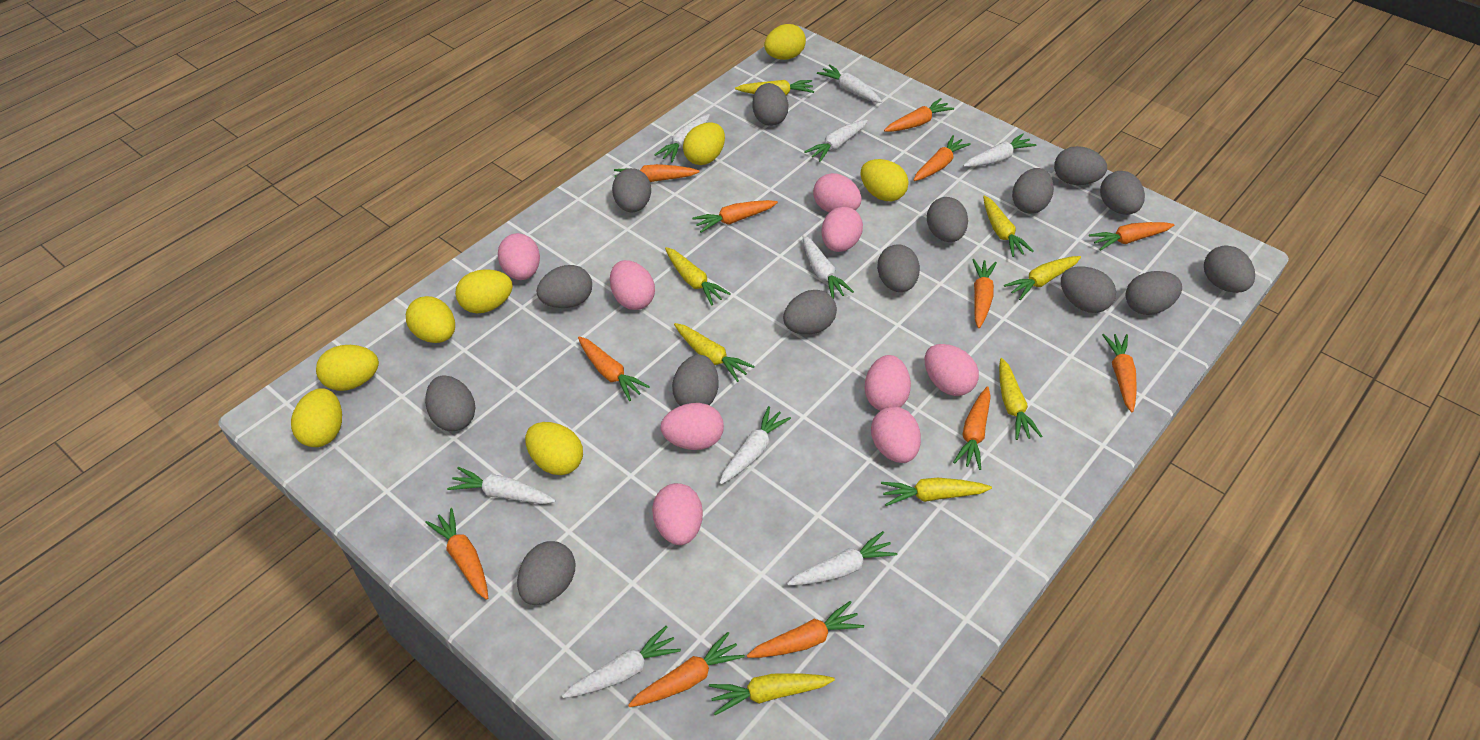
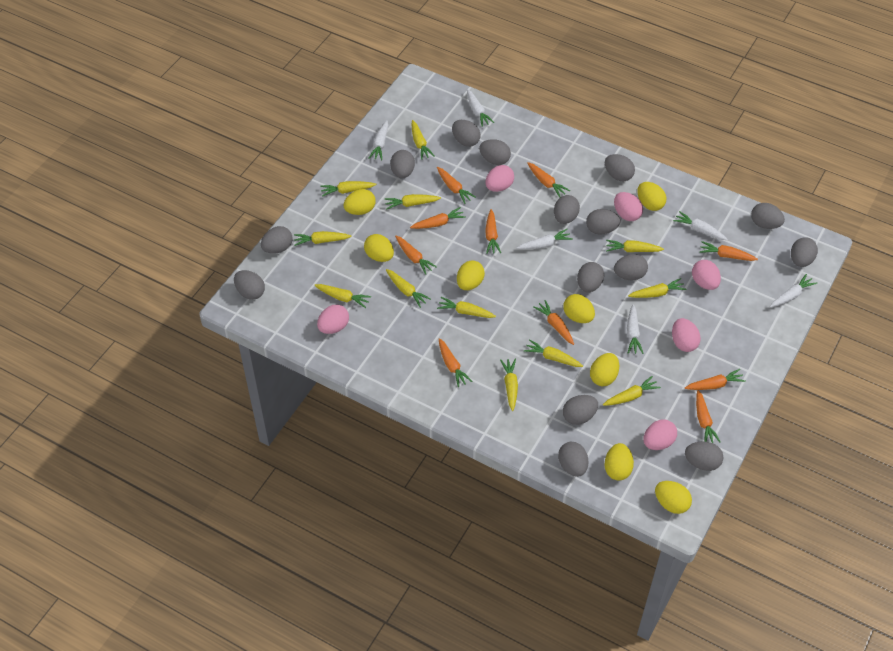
orange carrot: 12 -> 10
pink egg: 9 -> 6
white carrot: 9 -> 6
yellow carrot: 8 -> 12

